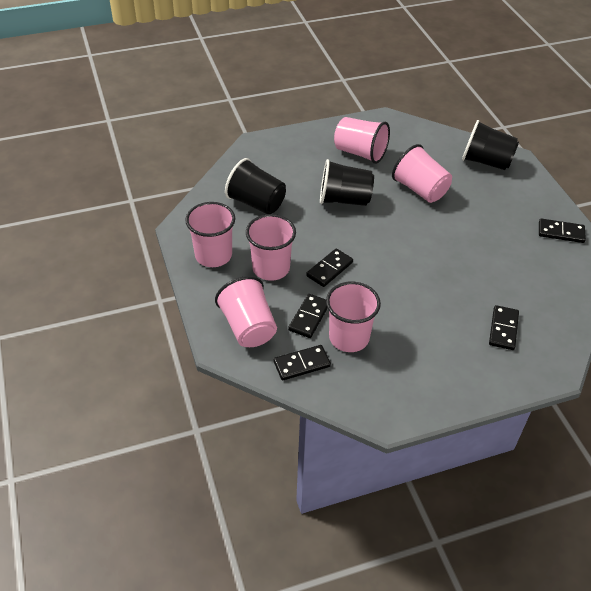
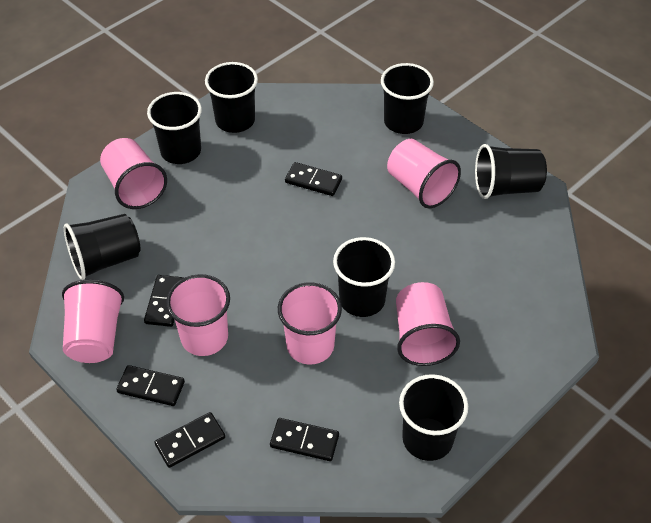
black cup: 3 -> 7

